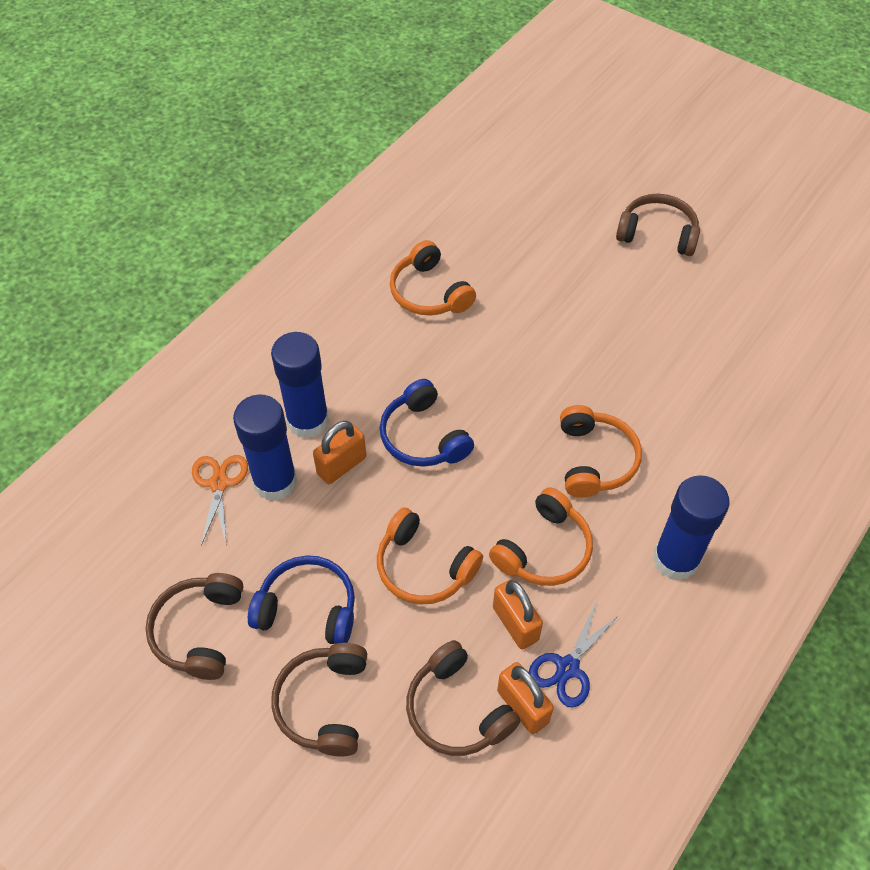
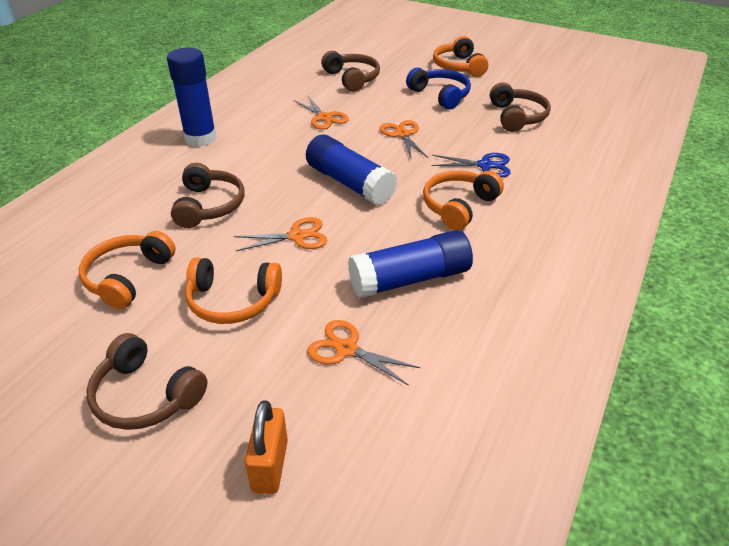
blue headphones: 2 -> 1
orange padlock: 3 -> 1
orange scissors: 1 -> 4

